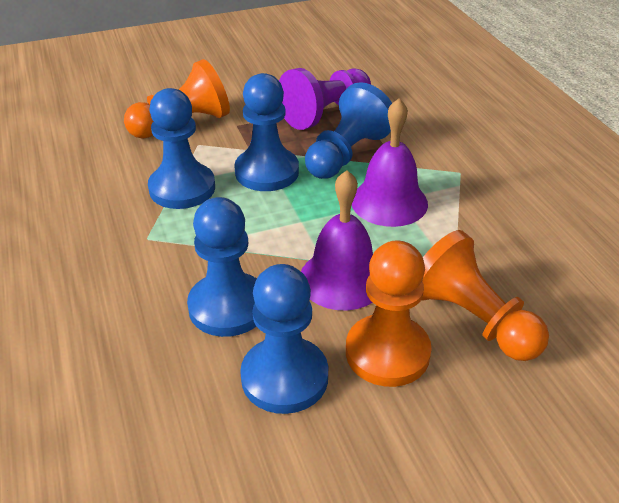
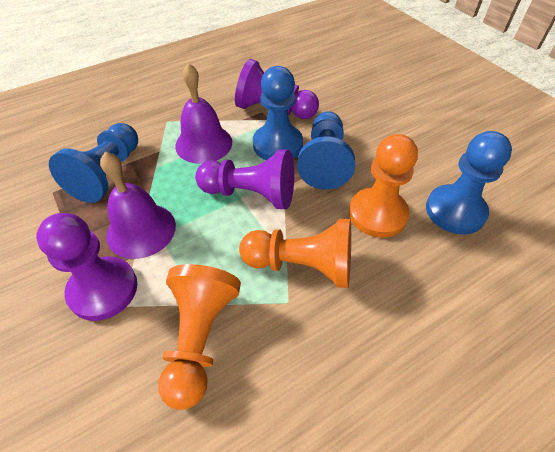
blue pawn: 5 -> 4
purple pawn: 1 -> 3

